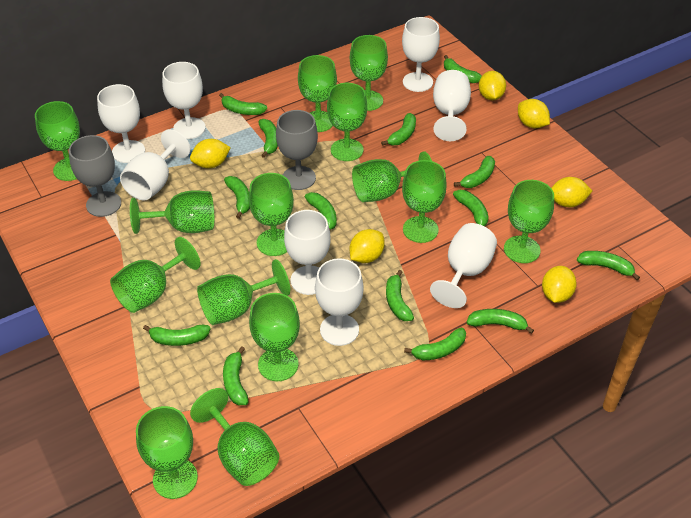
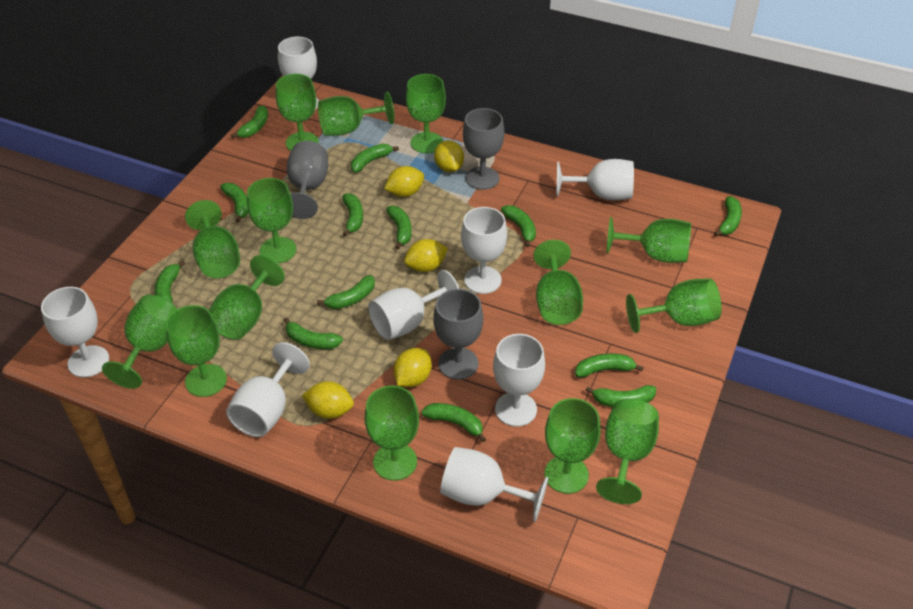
green banana: 14 -> 13
grey goblet: 2 -> 3
yellow lemon: 6 -> 5

